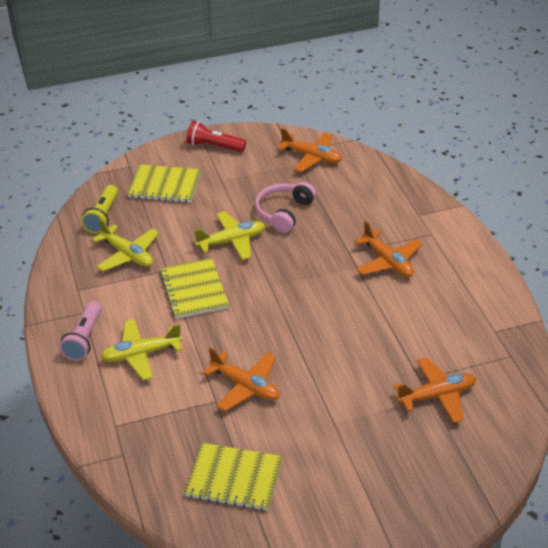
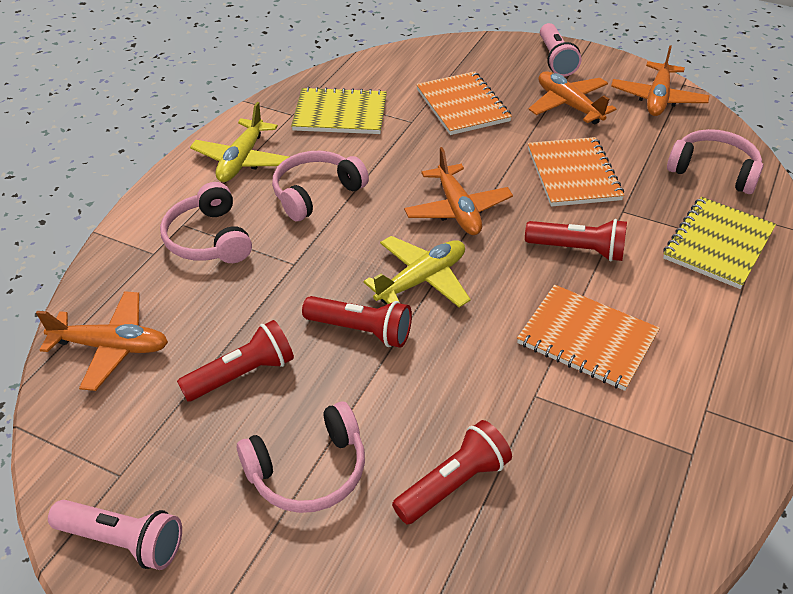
orange notebook: 0 -> 3
pink flashlight: 1 -> 2
pink headphones: 1 -> 4
red flashlight: 1 -> 4
yellow flashlight: 1 -> 0
yellow notebook: 3 -> 2
yellow plane: 3 -> 2

